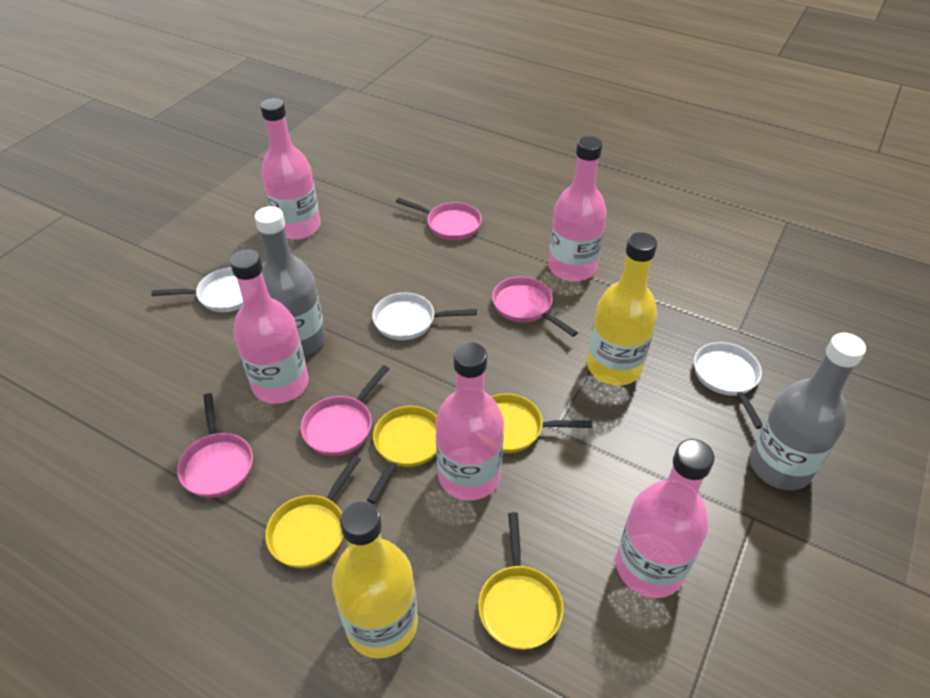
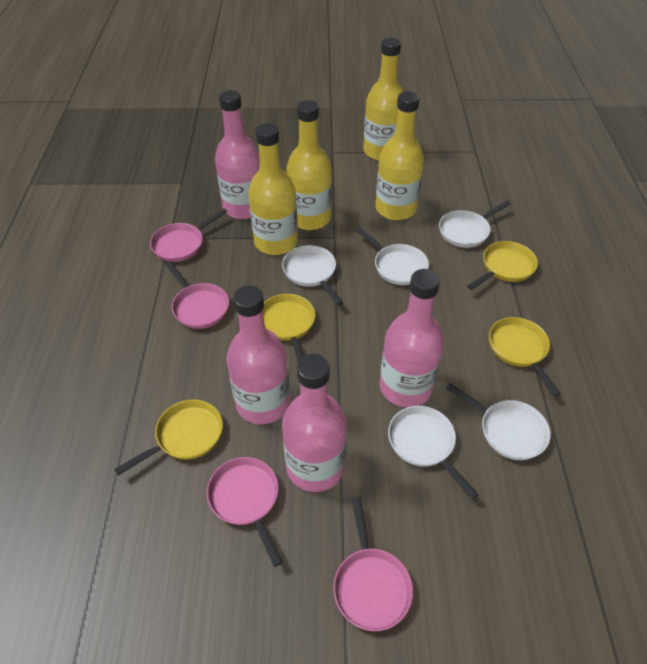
grey bottle: 2 -> 0
pink bottle: 5 -> 4
white pan: 3 -> 5
yellow bottle: 2 -> 4

